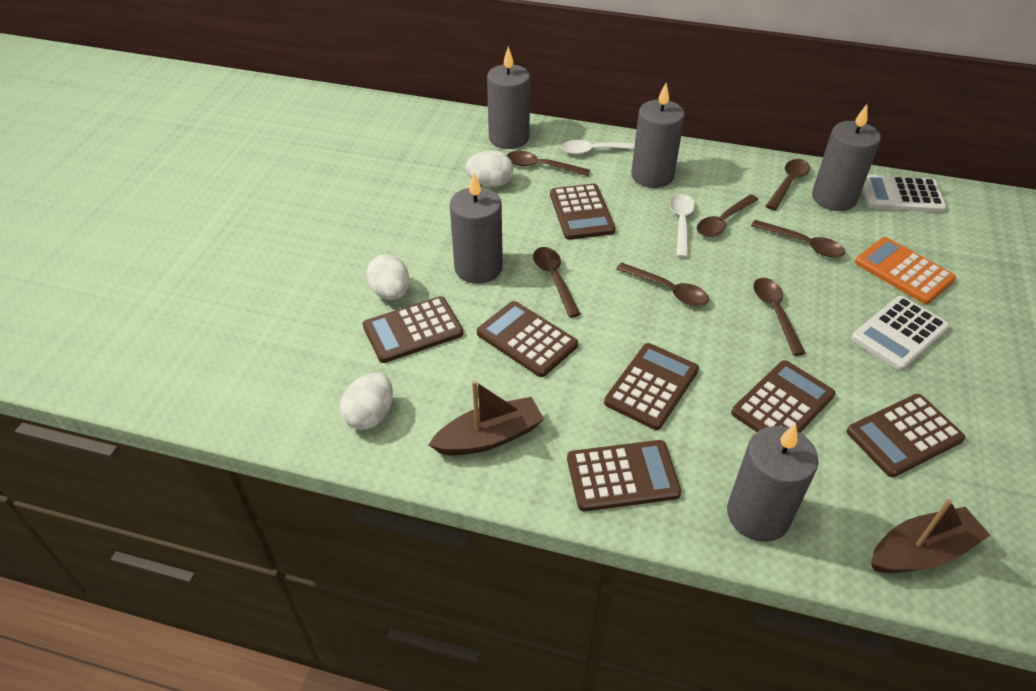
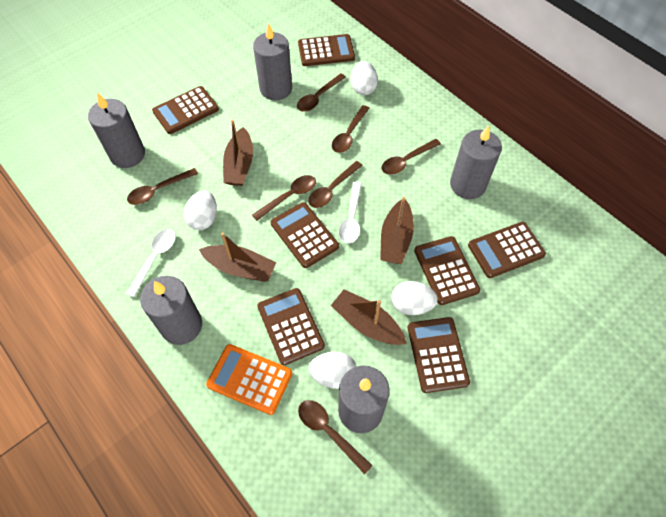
brown boat: 2 -> 4
white calculator: 2 -> 0
white egg: 3 -> 4

